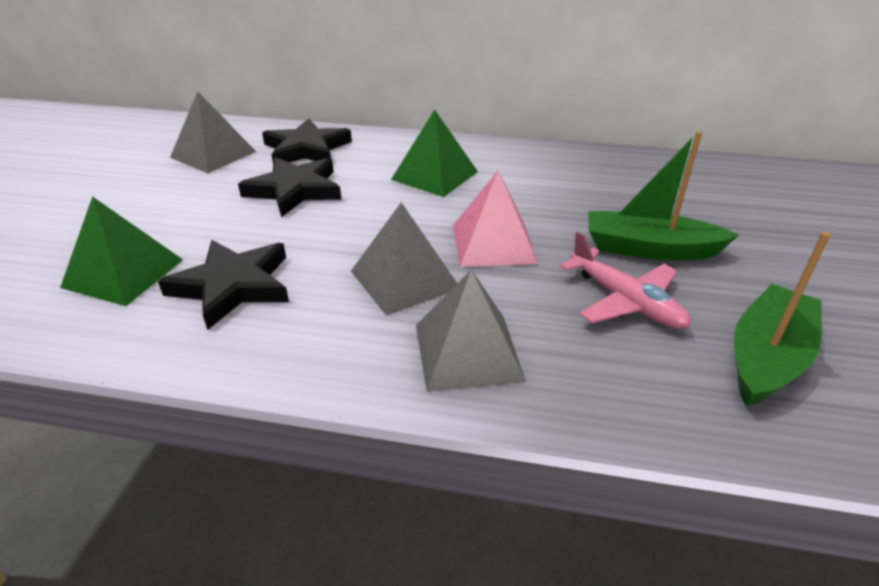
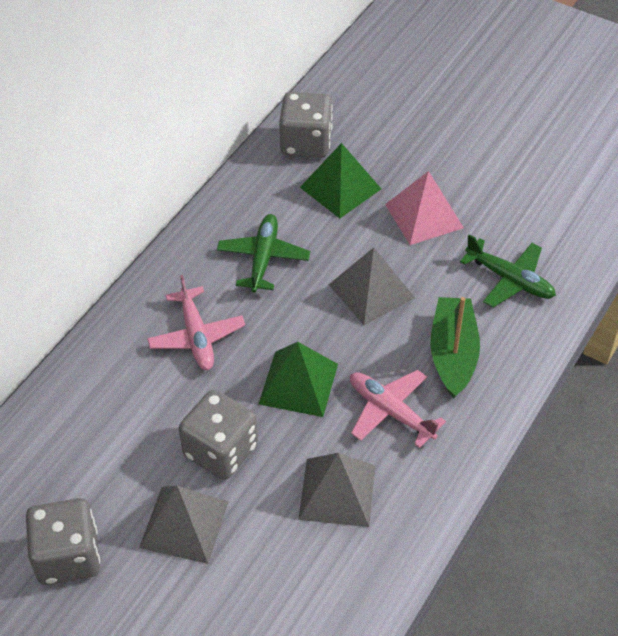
black star: 3 -> 0
green boat: 2 -> 1
green plane: 0 -> 2
grey dice: 0 -> 3
pink plane: 1 -> 2

